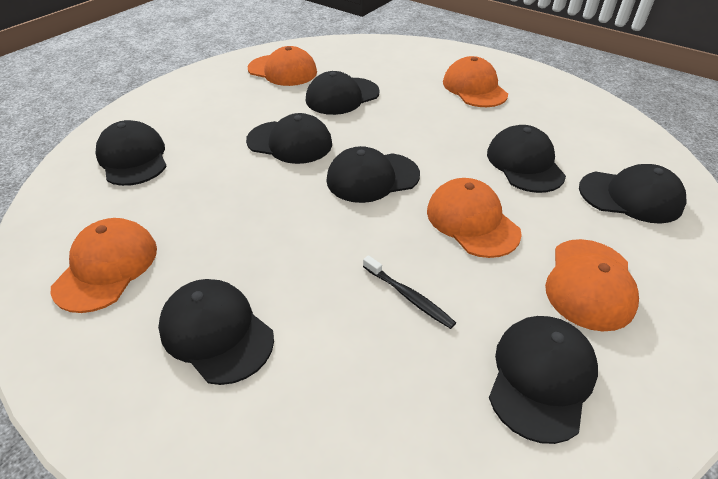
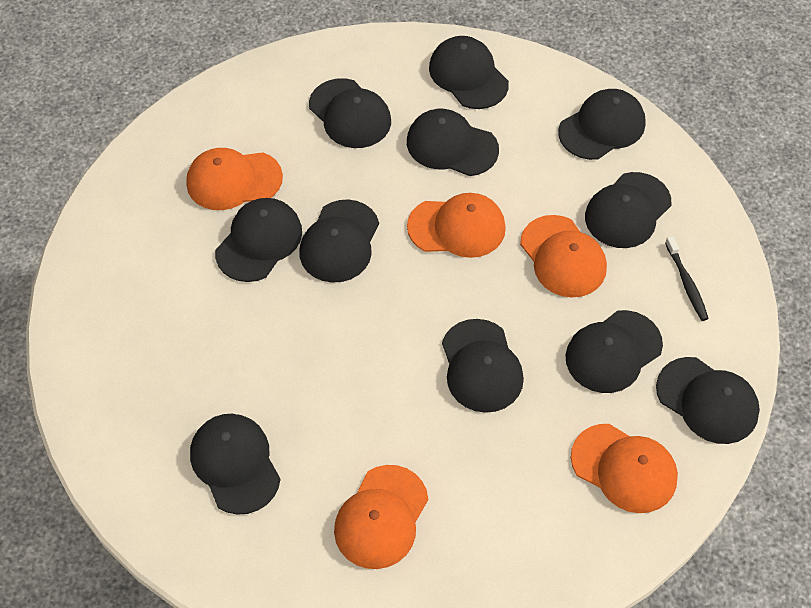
black cap: 8 -> 11

